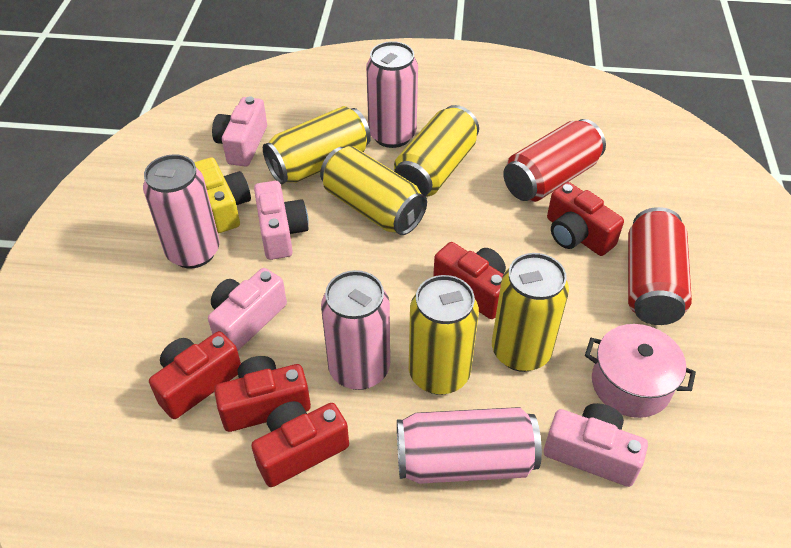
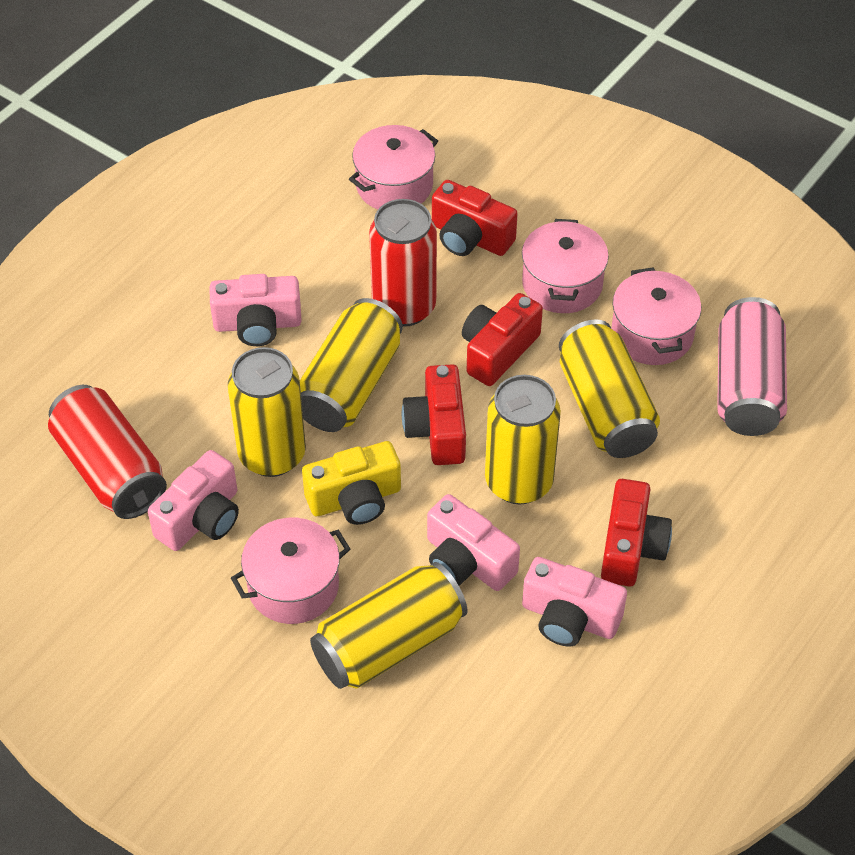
pink can: 4 -> 1
pink pot: 1 -> 4
red camera: 5 -> 4

